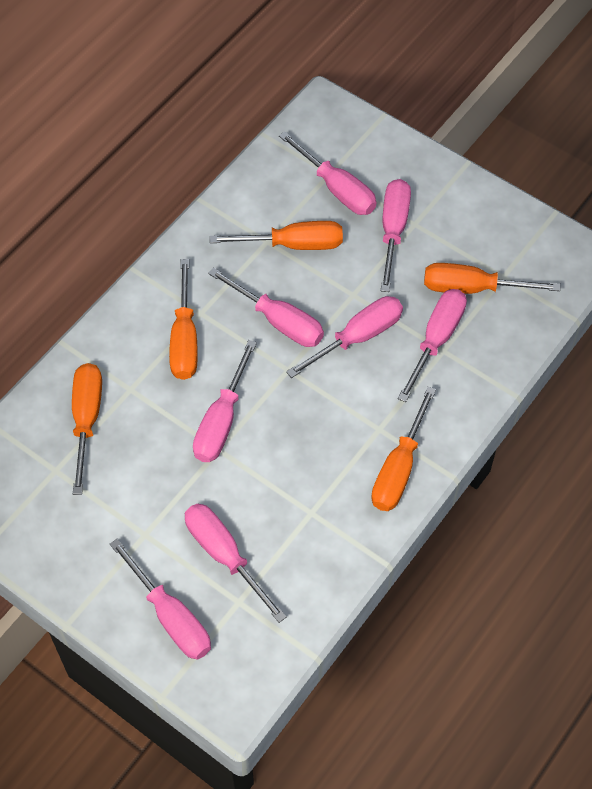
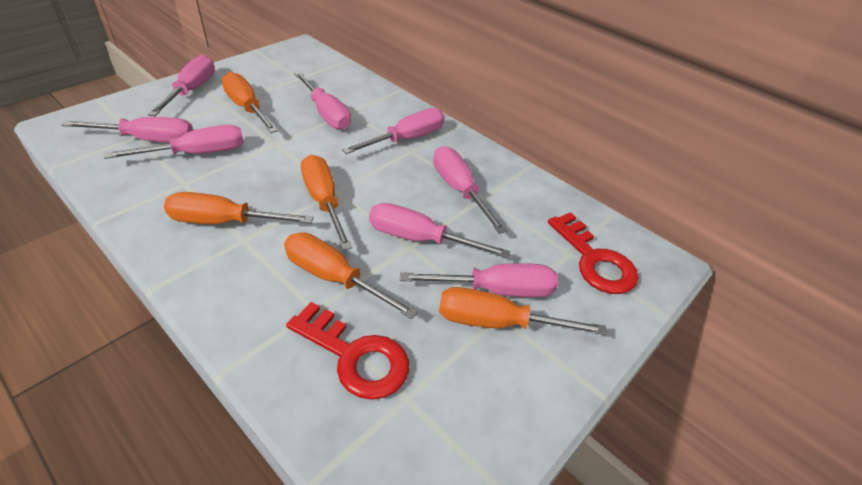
red key: 0 -> 2

